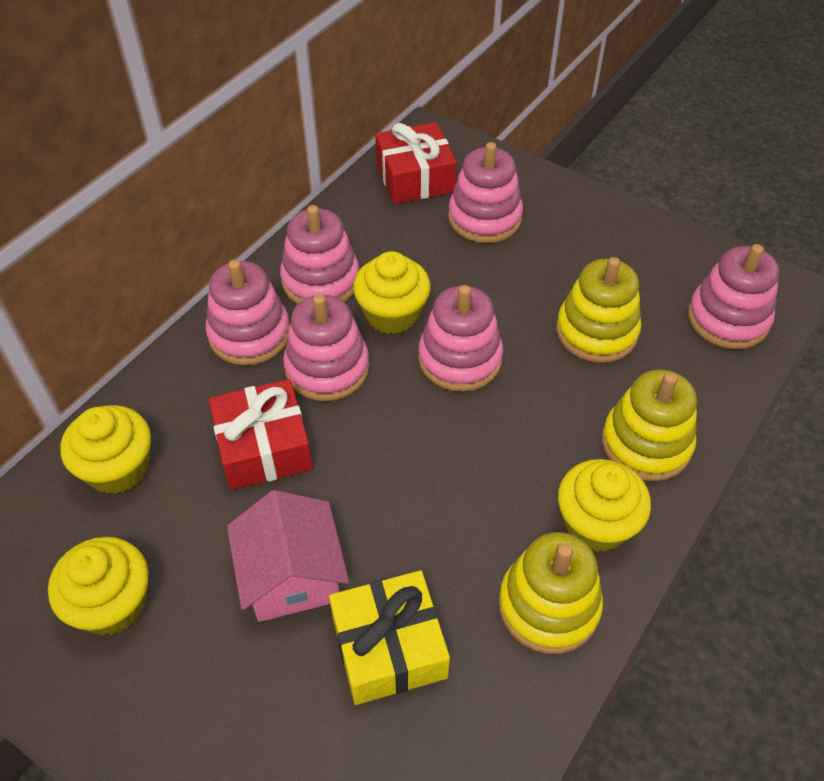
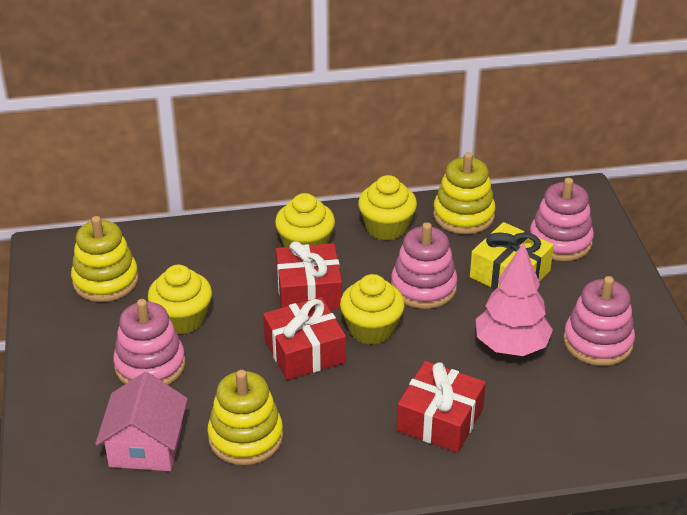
pink stacking toy: 6 -> 4
pink tree: 0 -> 1
red gift: 2 -> 3

